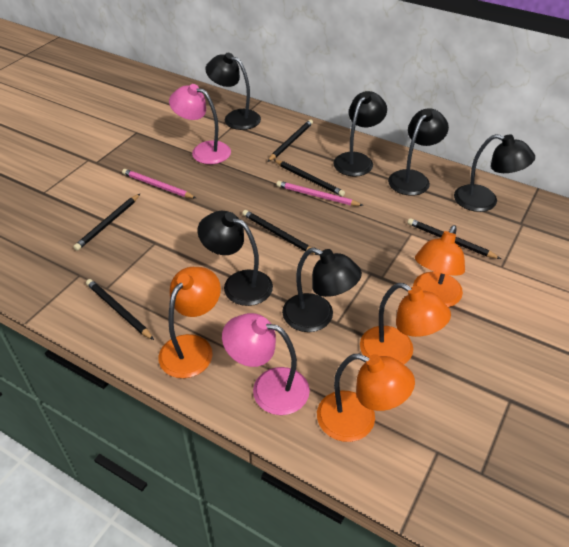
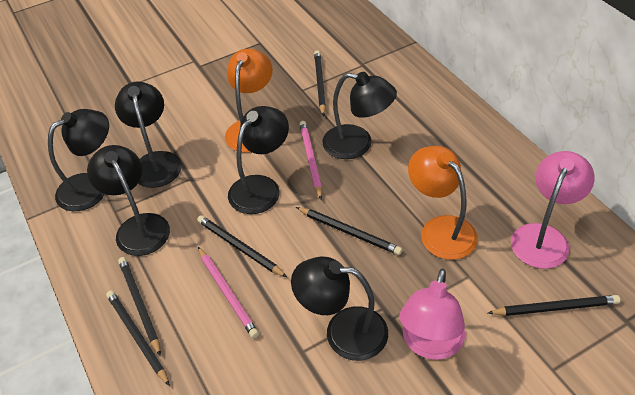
orange lamp: 4 -> 2

